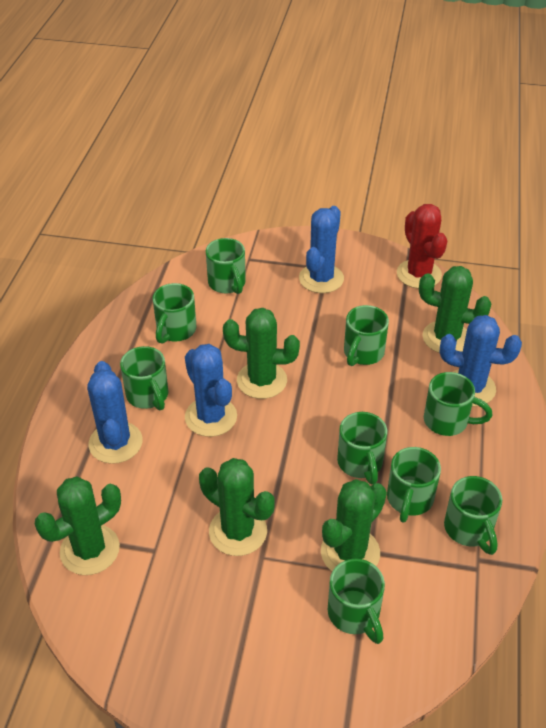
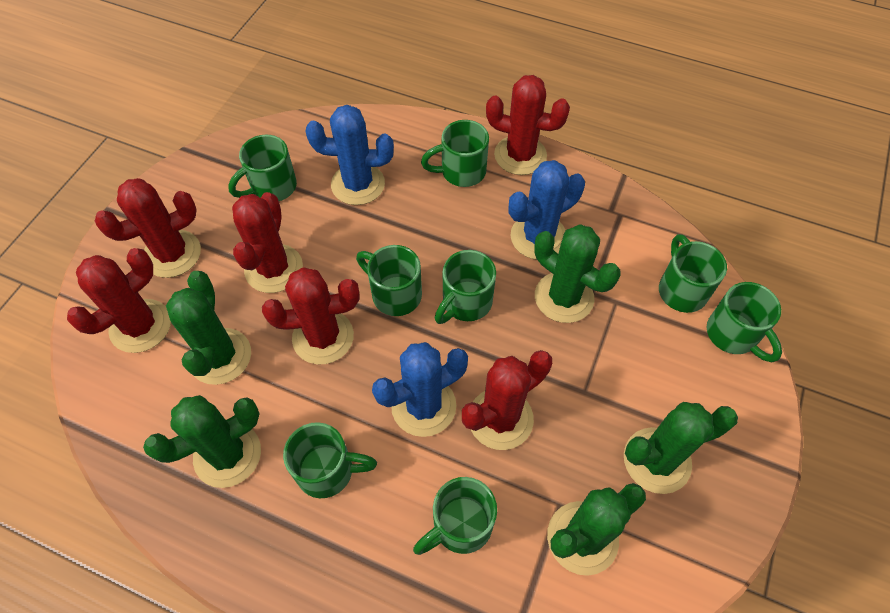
blue cactus: 4 -> 3
green mug: 9 -> 8
red cactus: 1 -> 6

